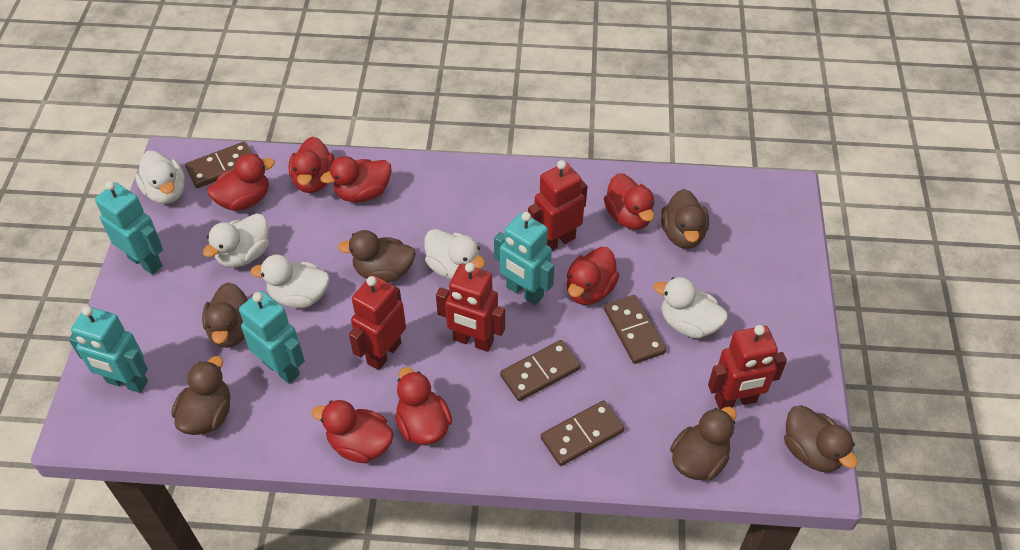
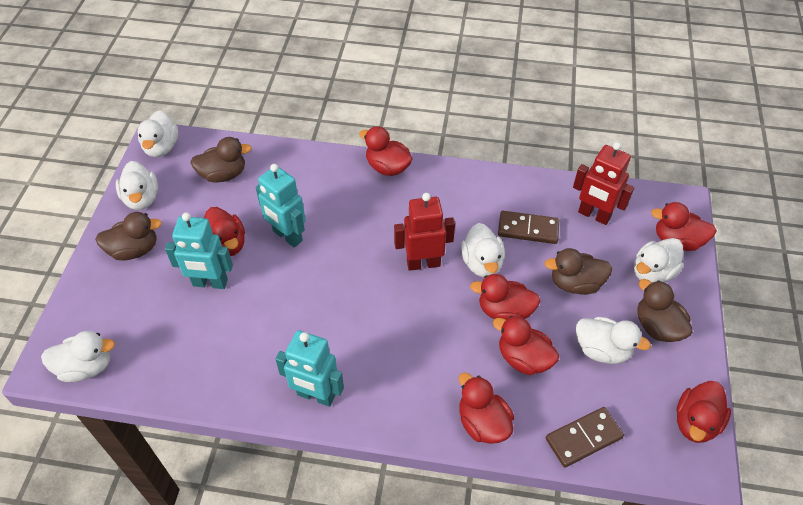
brown domino: 4 -> 2
brown duck: 6 -> 4
red robot: 4 -> 2
turquoise robot: 4 -> 3
white duck: 5 -> 6

